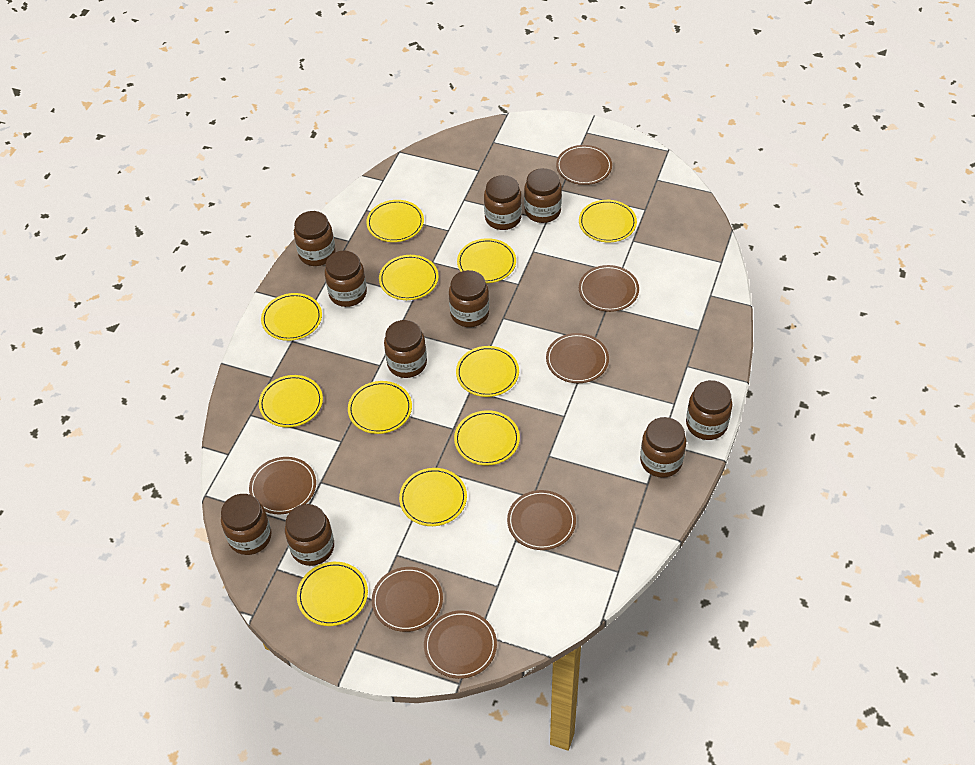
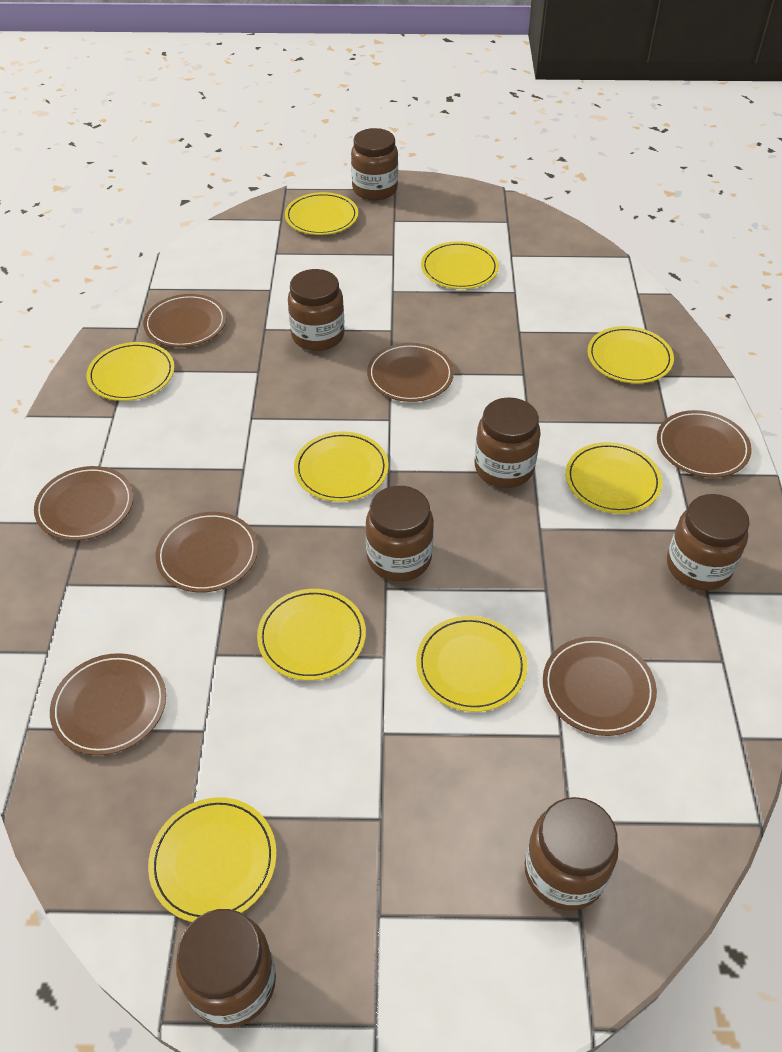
brown jar: 10 -> 7
yellow plate: 11 -> 9

